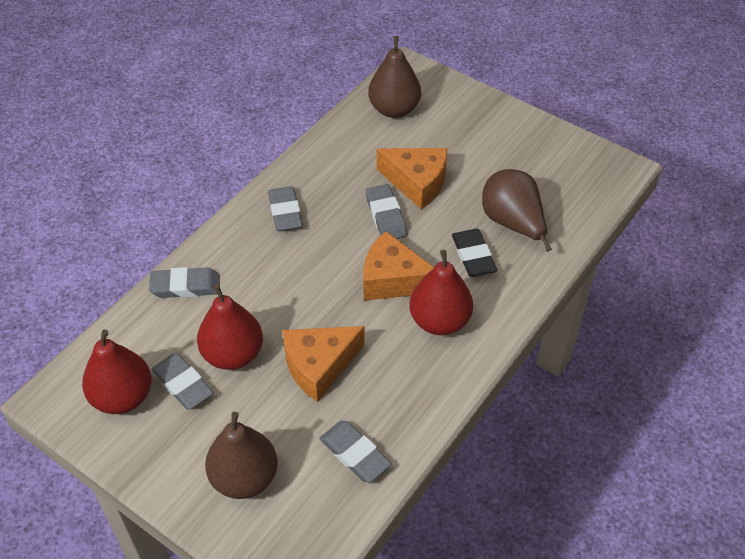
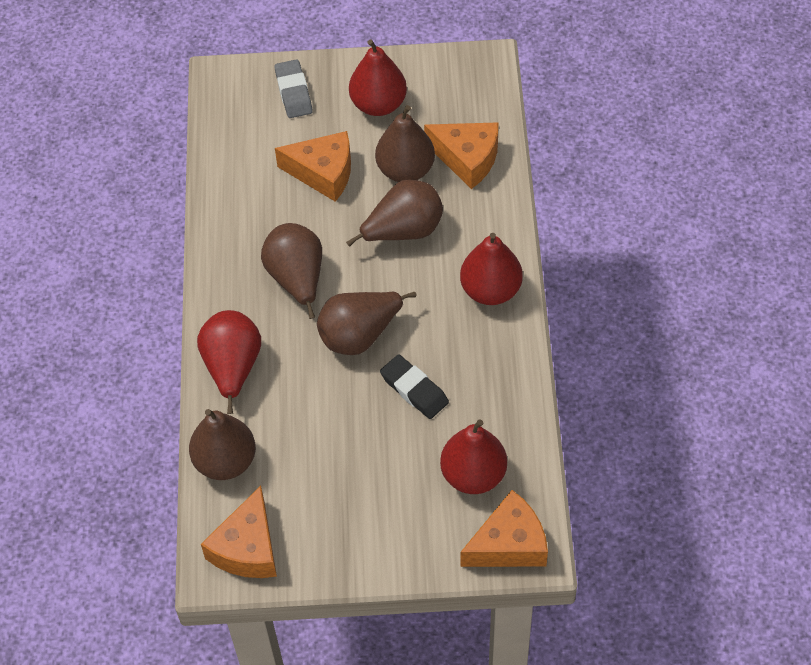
brown pear: 3 -> 5
grey eraser: 5 -> 1
orange cheese: 3 -> 4
red pear: 3 -> 4

